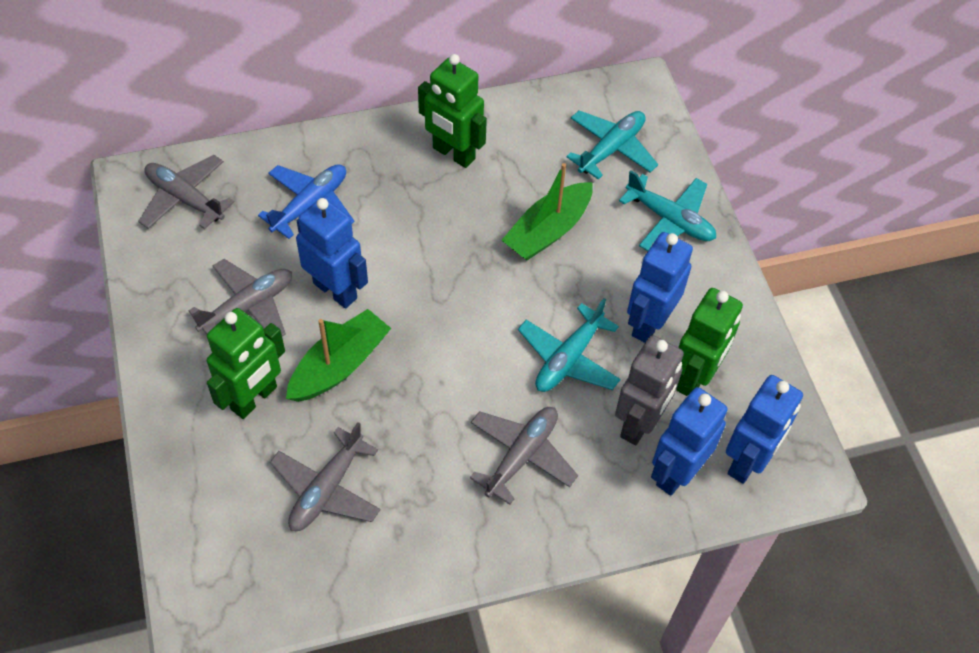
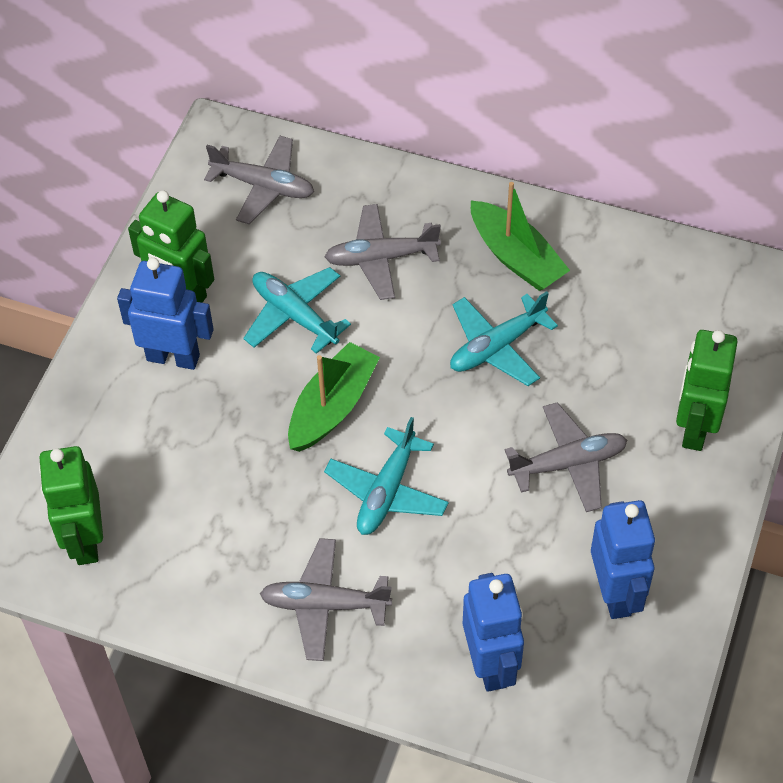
blue plane: 1 -> 0
blue robot: 4 -> 3
grey robot: 1 -> 0

